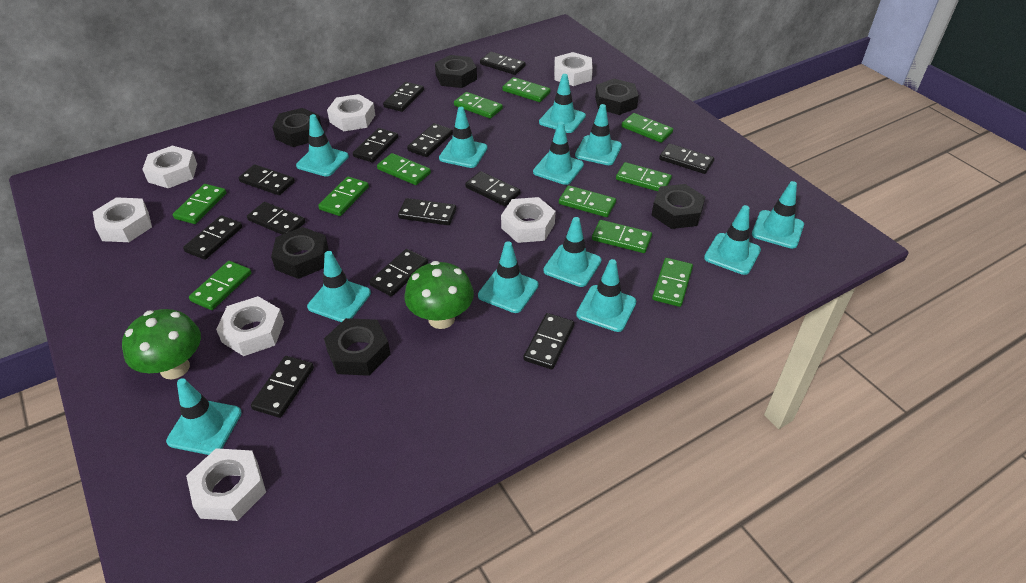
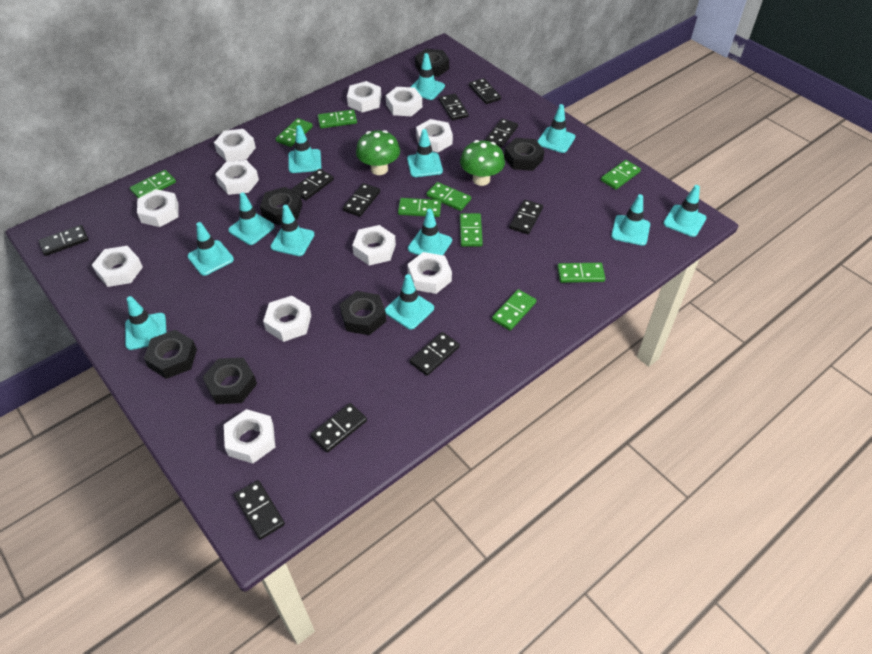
black domino: 13 -> 10
green domino: 11 -> 9
white nut: 7 -> 11

